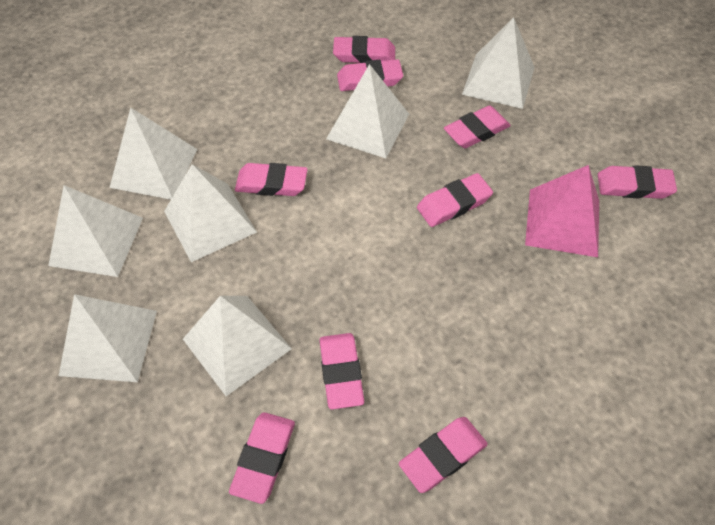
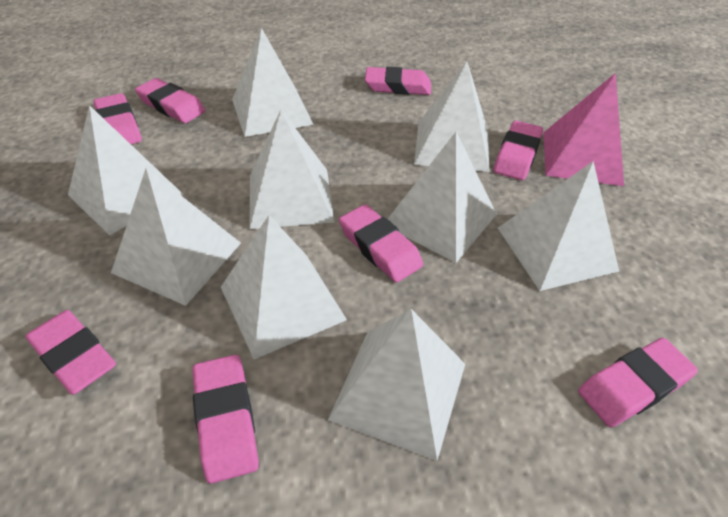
pink eraser: 9 -> 8
white pyramid: 7 -> 9

